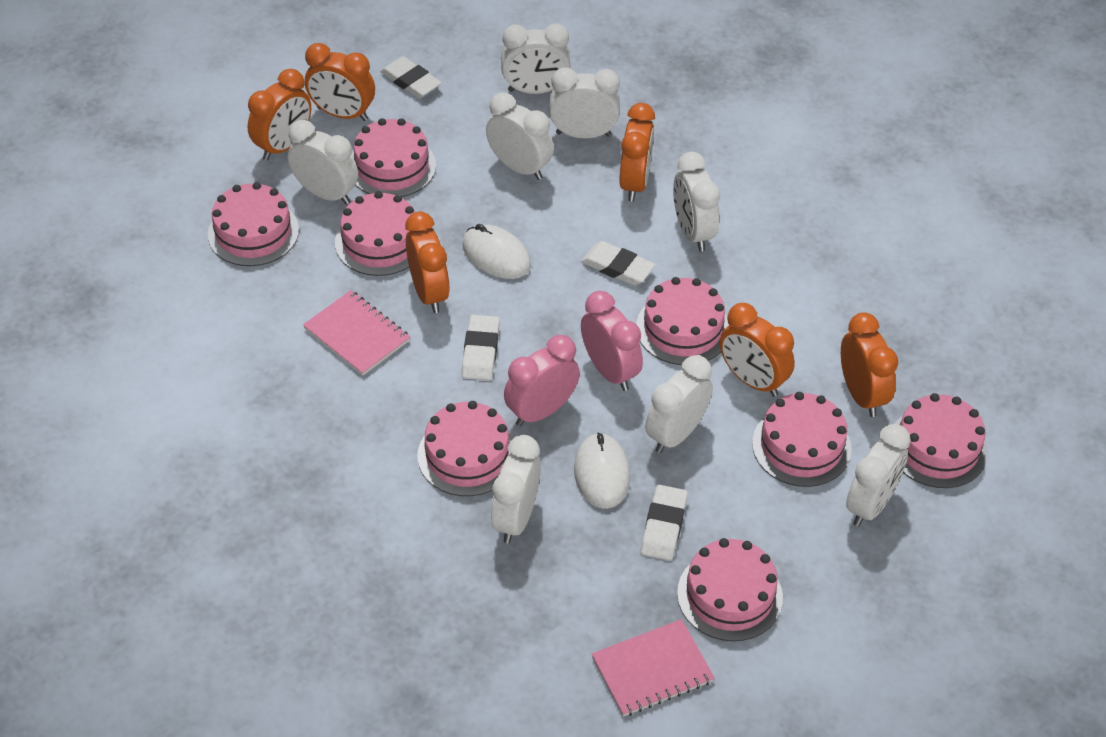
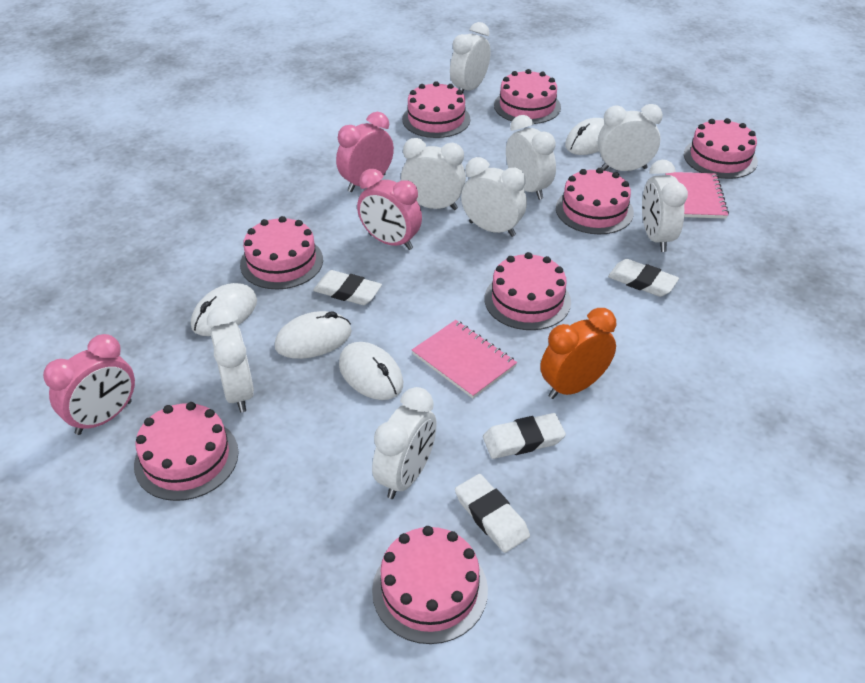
orange clock: 6 -> 1
pink clock: 2 -> 3
white mouse: 2 -> 4

